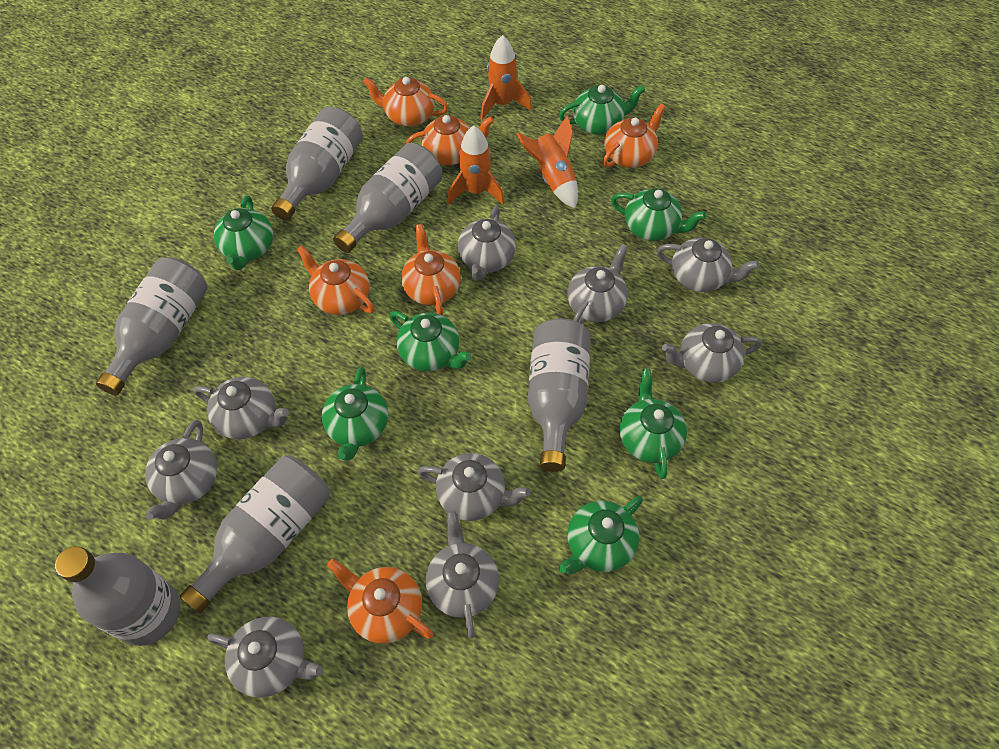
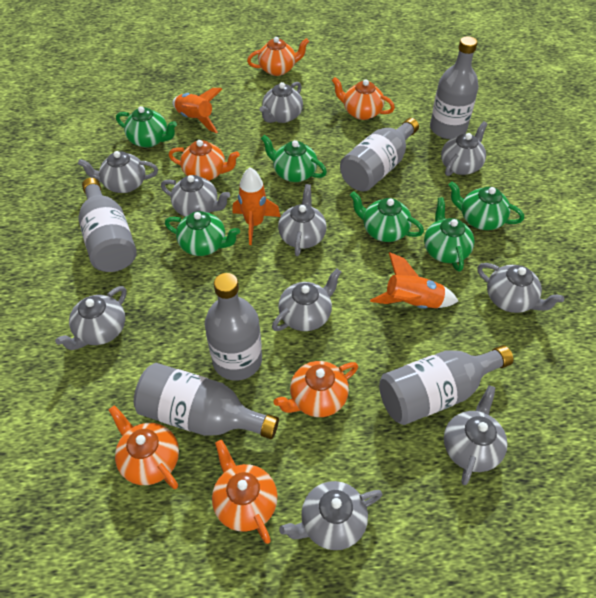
green teapot: 7 -> 6
grey teapot: 9 -> 10

